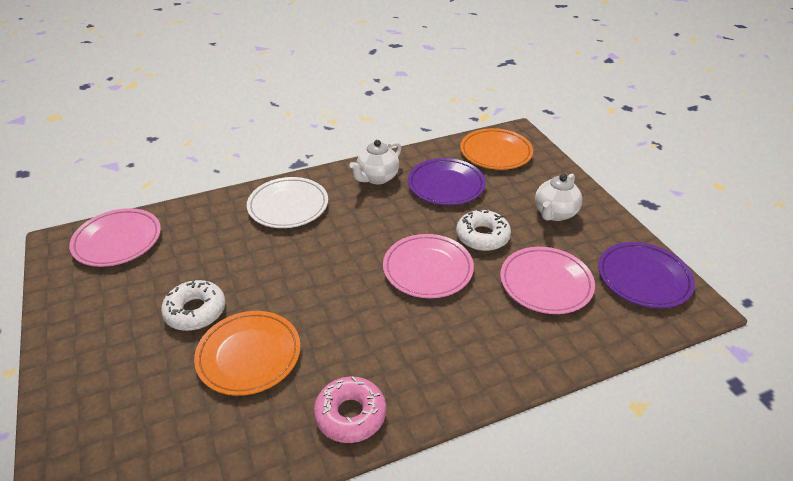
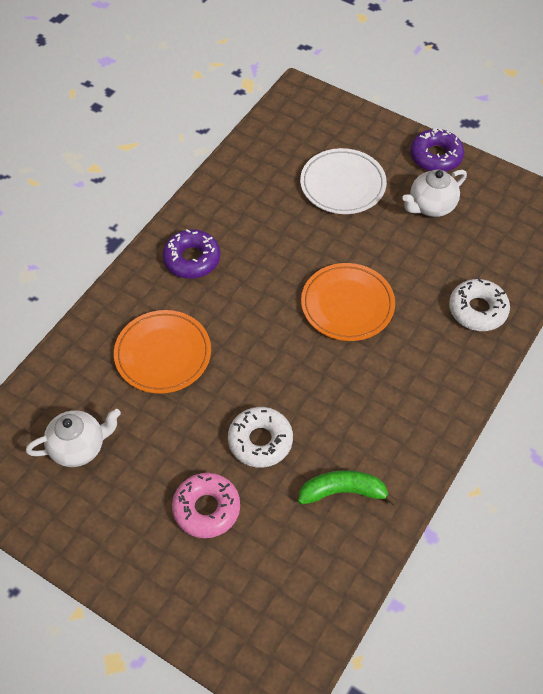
green banana: 0 -> 1
pink plate: 3 -> 0
purple donut: 0 -> 2
purple plate: 2 -> 0

